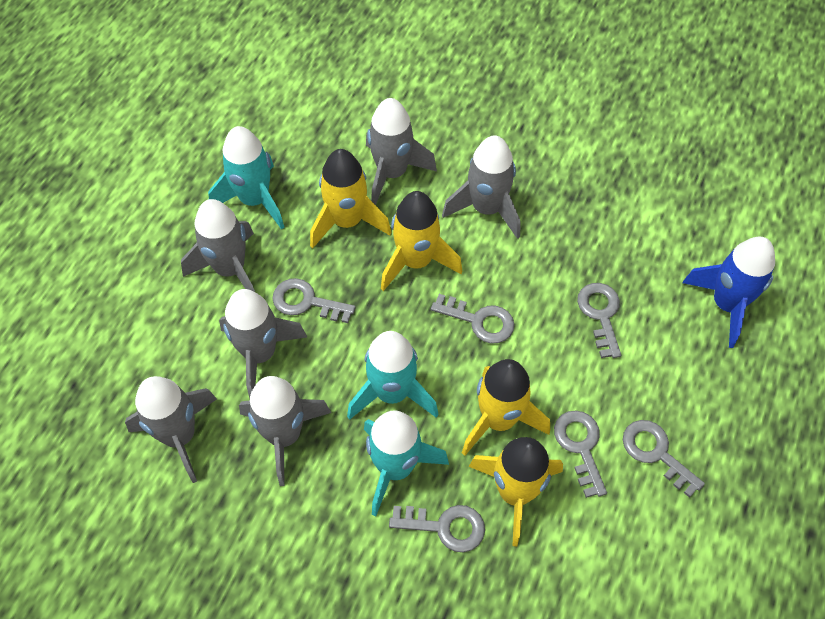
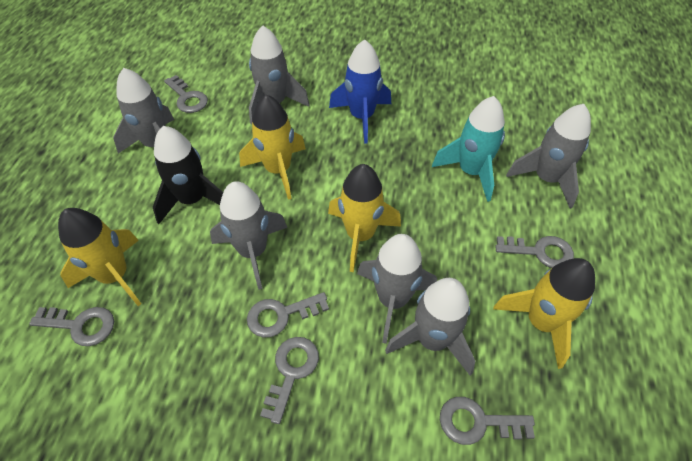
black rocket: 0 -> 1
turquoise rocket: 3 -> 1

